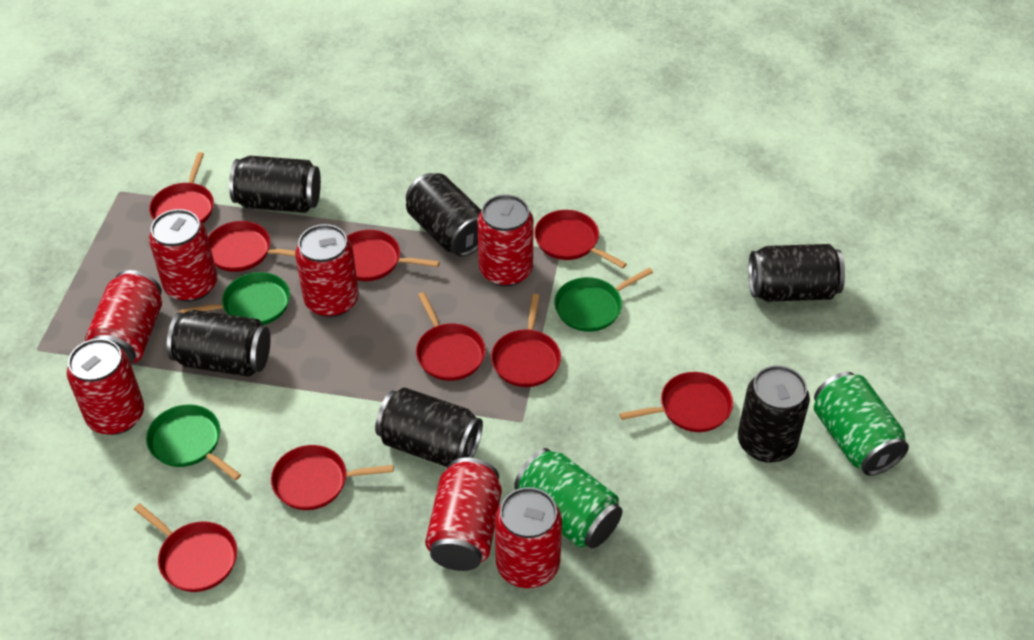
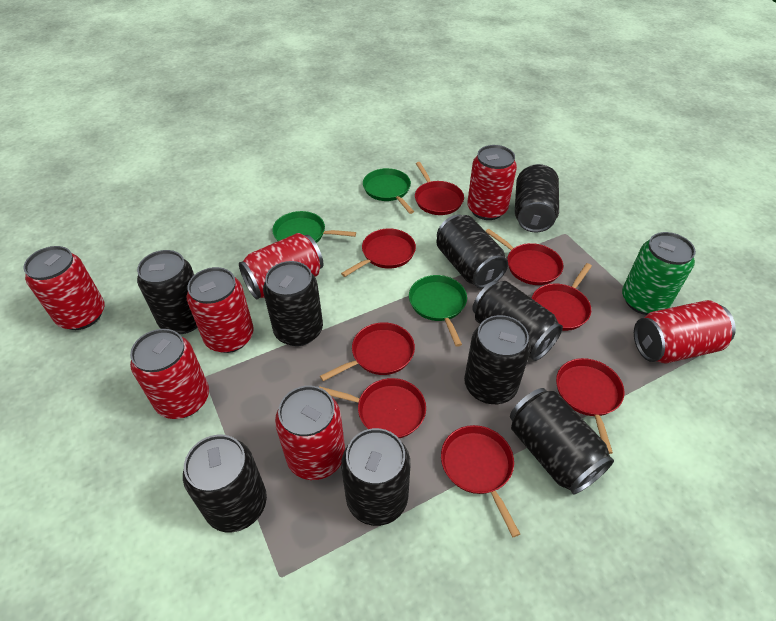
black can: 6 -> 9
green can: 2 -> 1
red pan: 9 -> 8

